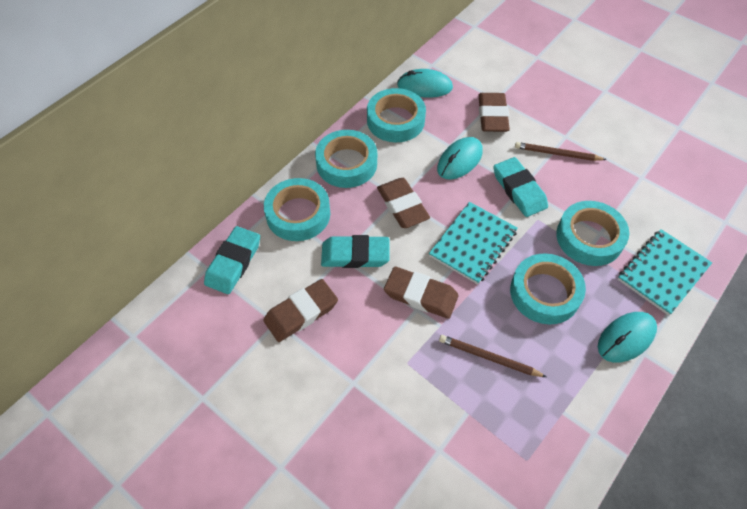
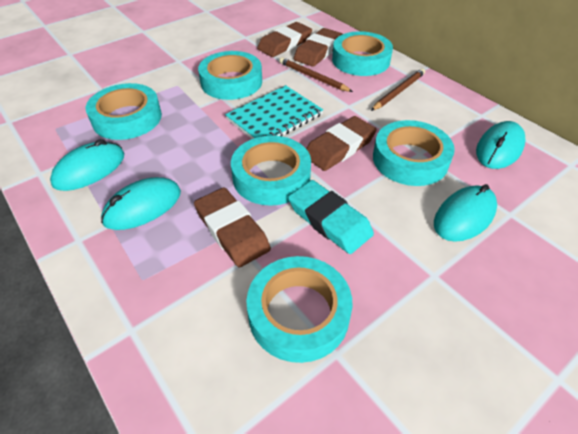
turquoise eraser: 3 -> 1
turquoise mouse: 3 -> 4
turquoise notebook: 2 -> 1
turquoise tape: 5 -> 6

